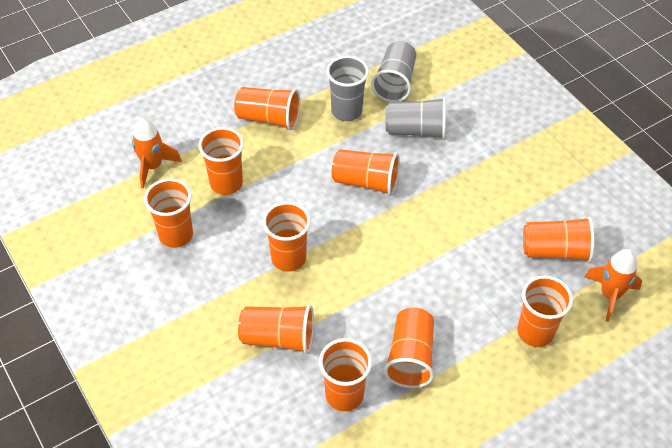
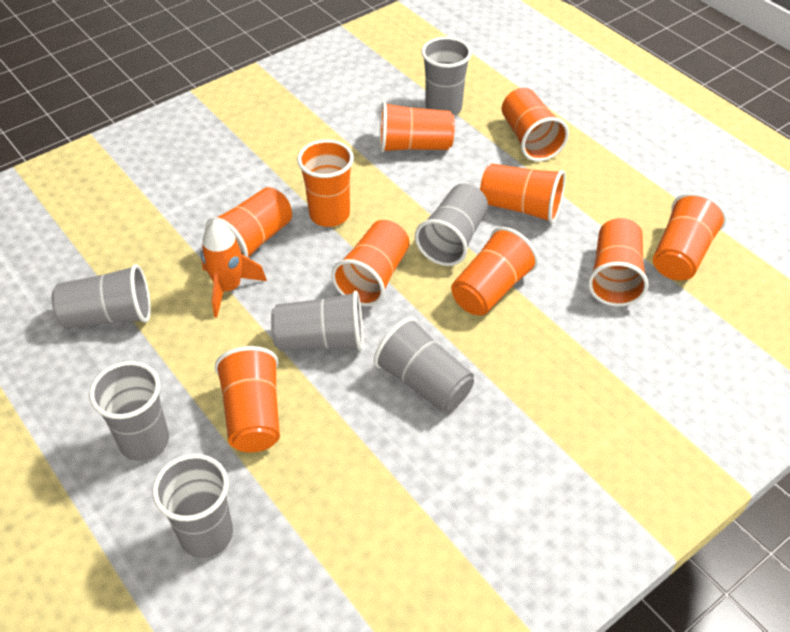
grey cup: 3 -> 7
orange rocket: 2 -> 1

